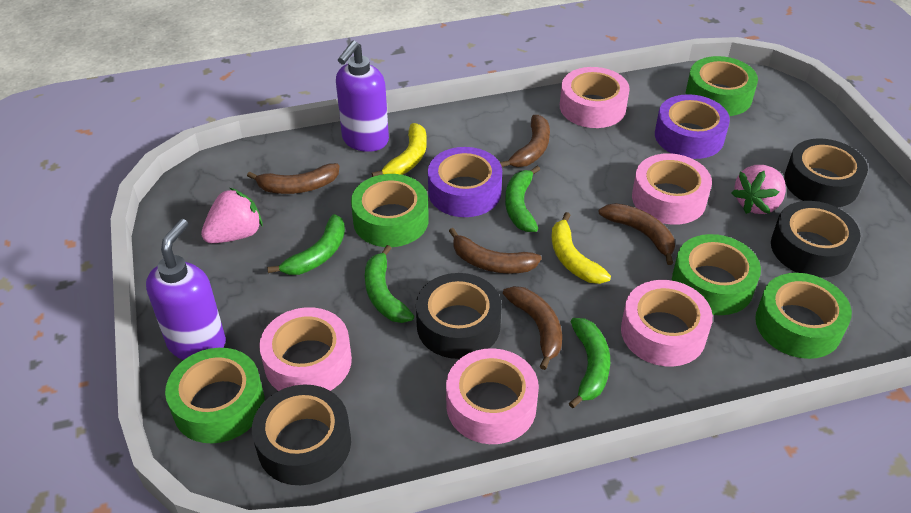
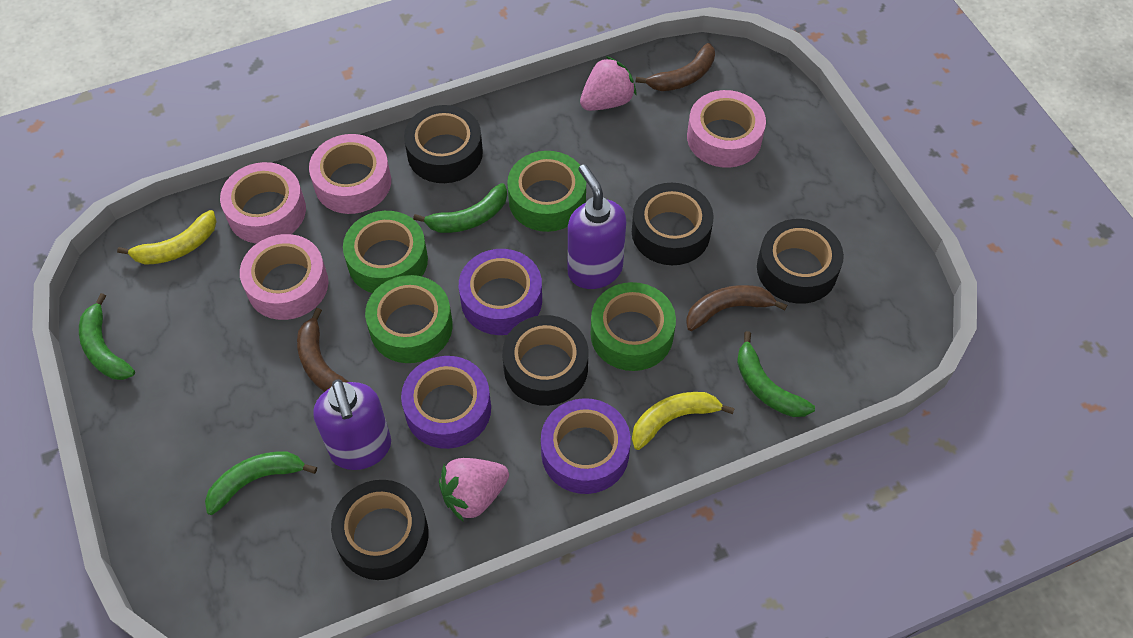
black tape: 4 -> 5
brown banana: 5 -> 3
green tape: 5 -> 4
pink tape: 5 -> 4
purple tape: 2 -> 3

